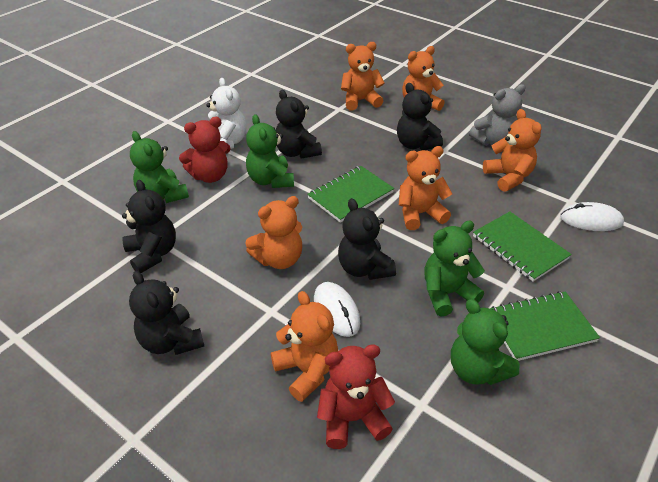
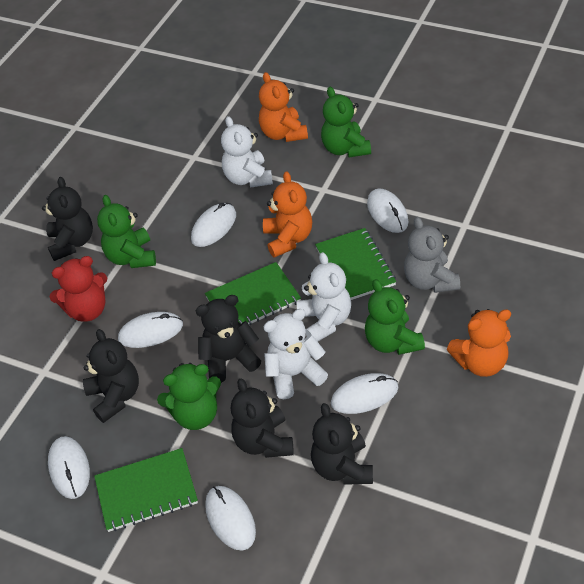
orange teddy bear: 6 -> 3
red teddy bear: 2 -> 1
white mouse: 2 -> 6
white teddy bear: 1 -> 3

